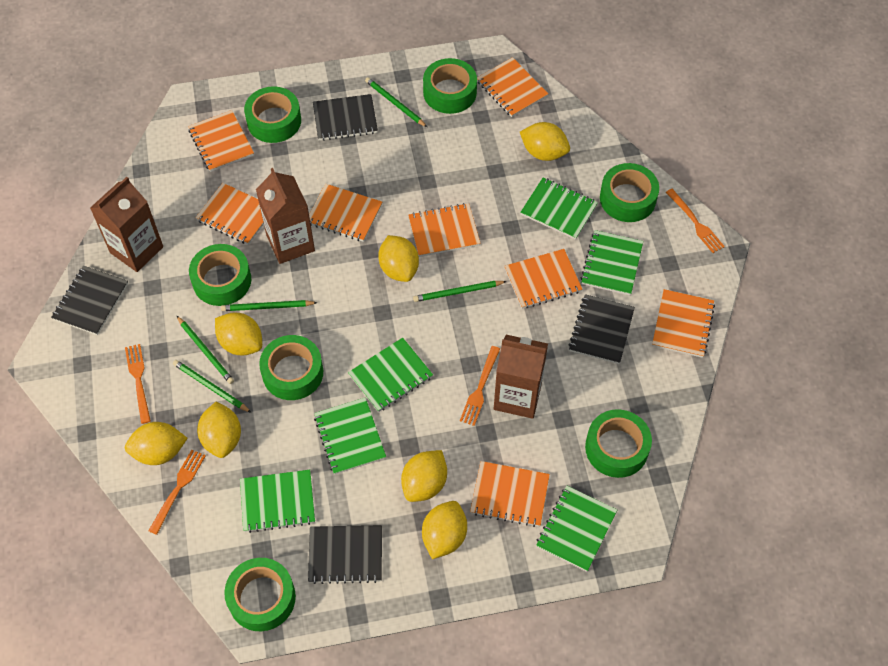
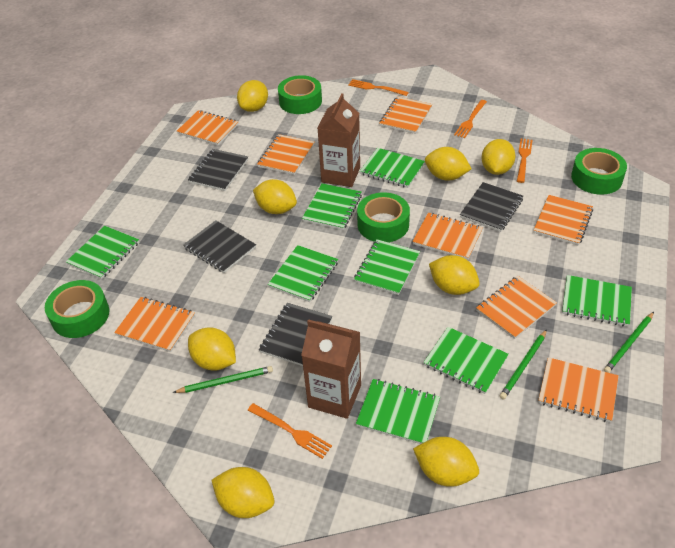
brown carton: 3 -> 2
green notebook: 6 -> 8
green pencil: 5 -> 3
green tape: 7 -> 4
yellow lemon: 7 -> 8

